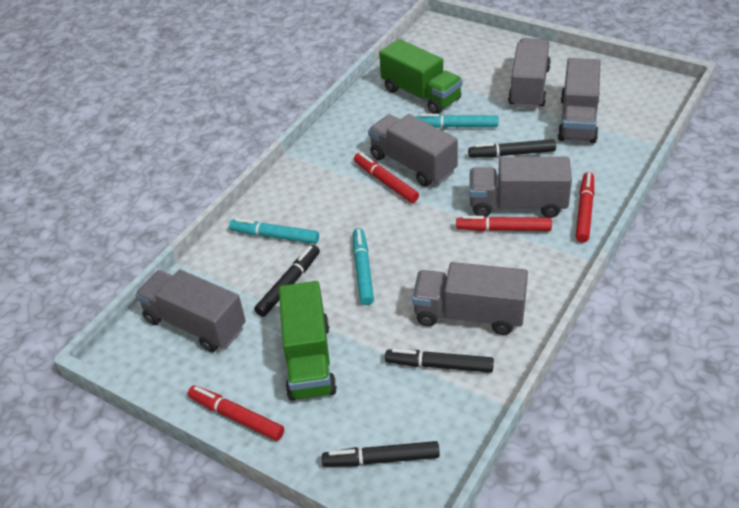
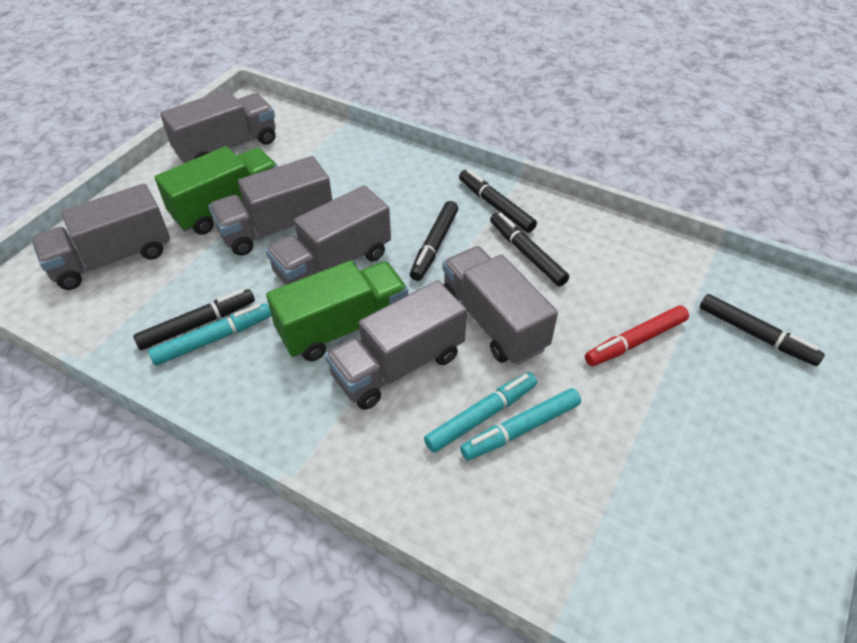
black marker: 4 -> 5
red marker: 4 -> 1

